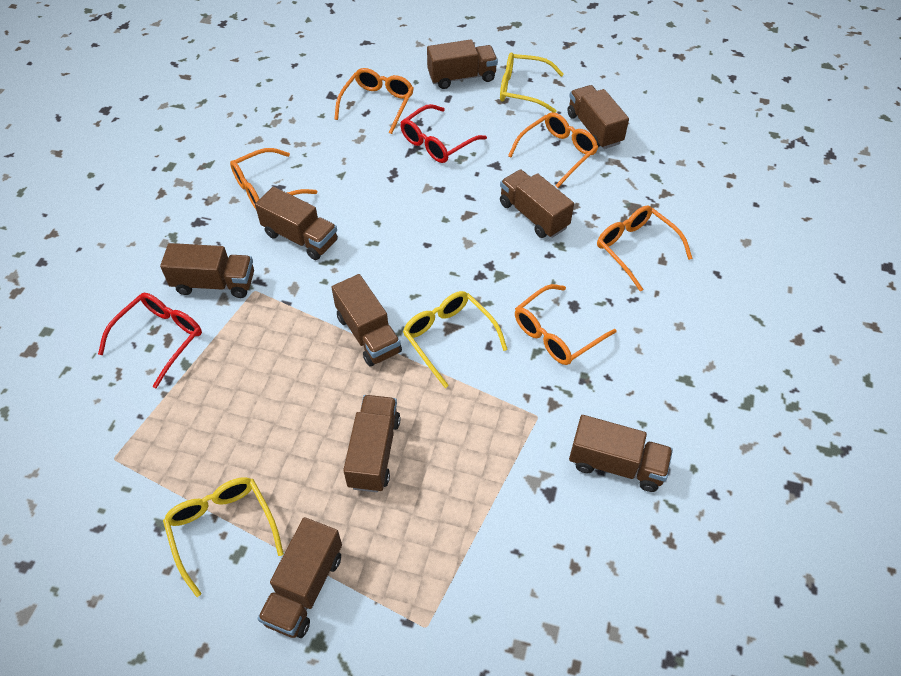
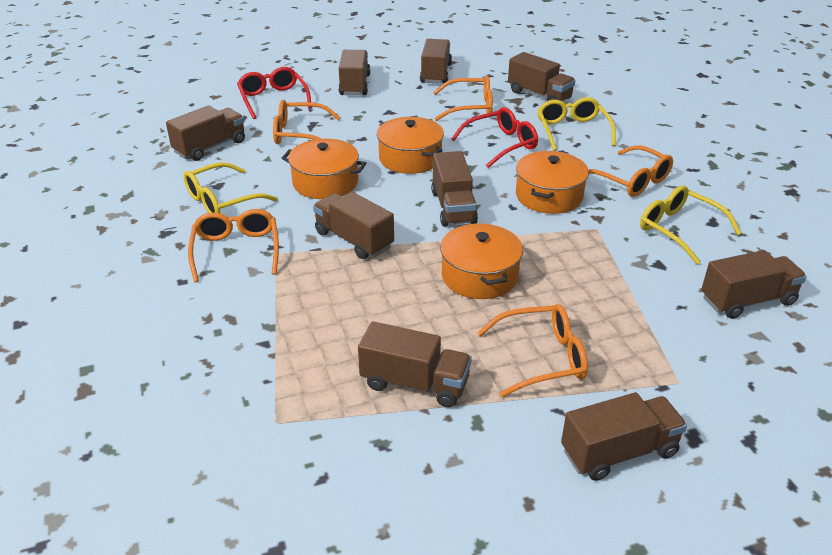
orange pot: 0 -> 4

